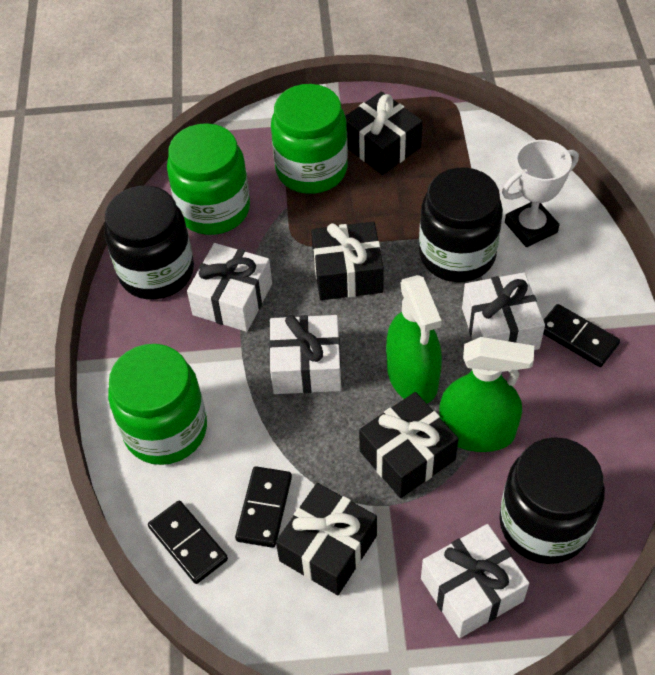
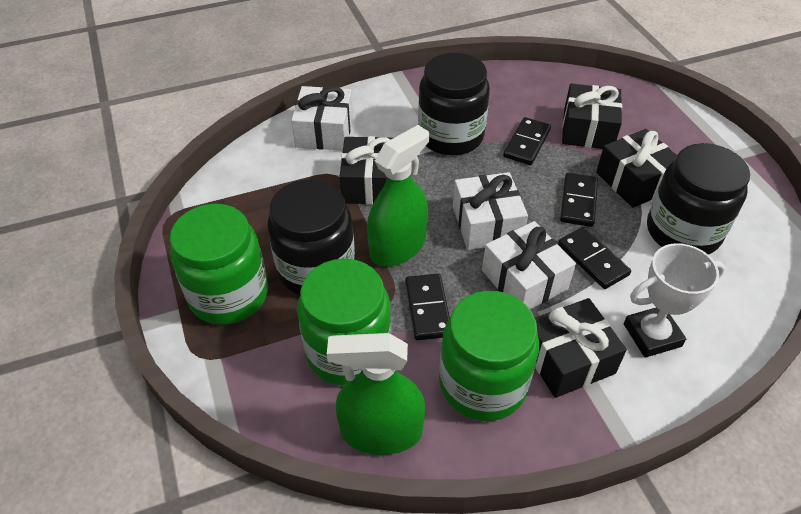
black domino: 3 -> 4
white gift: 4 -> 3

